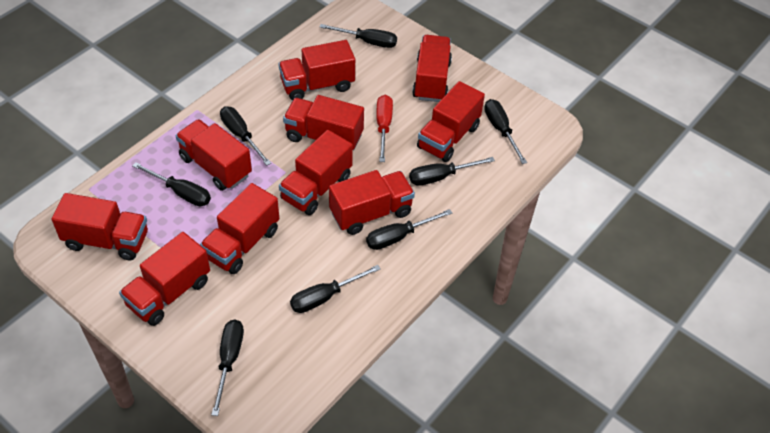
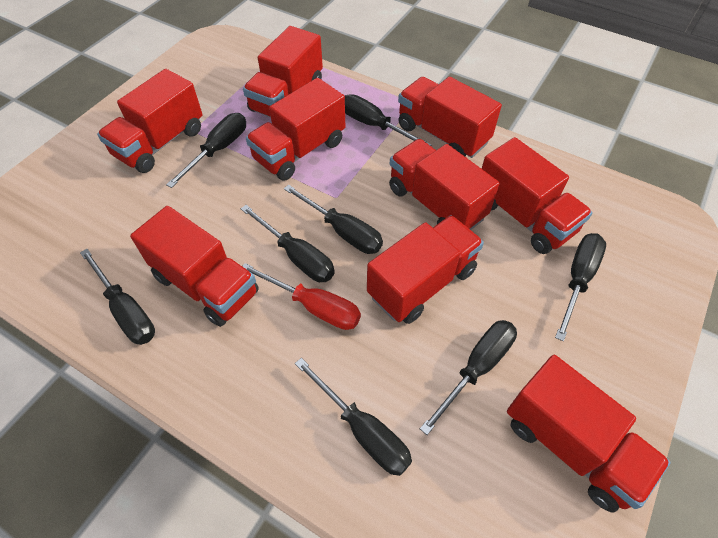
red truck: 10 -> 9

